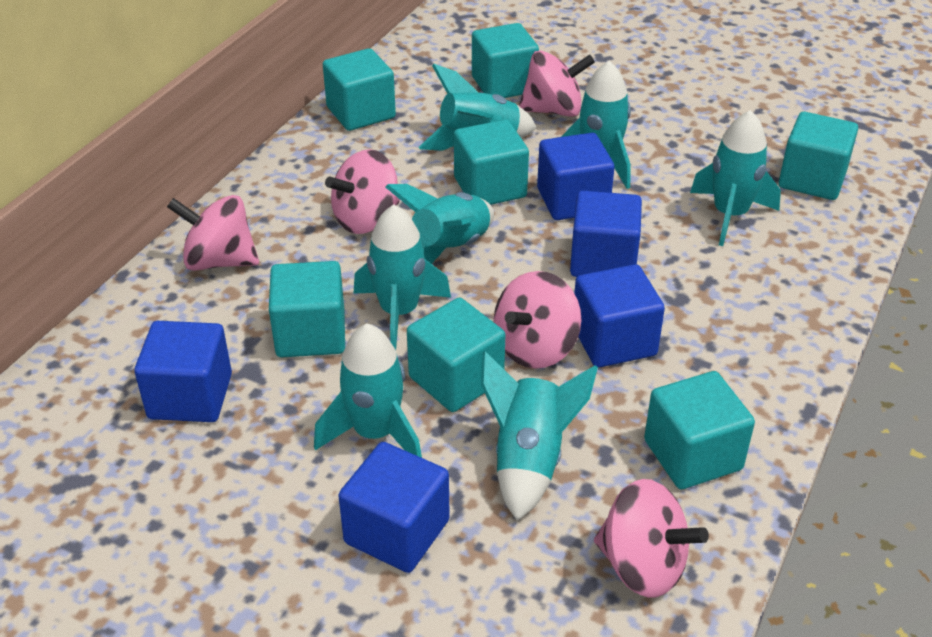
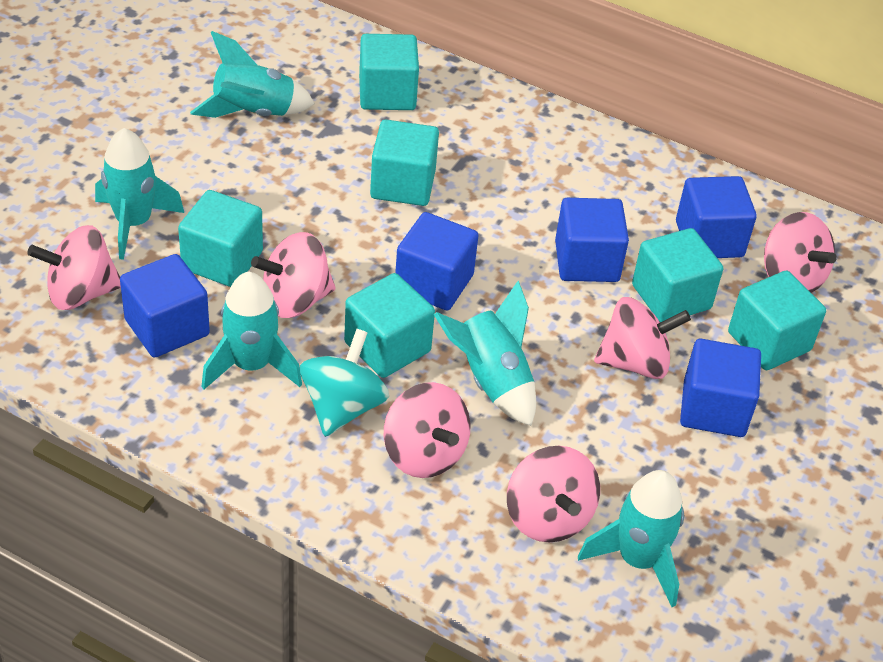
pink spinning top: 5 -> 6
turquoise cube: 7 -> 6
turquoise rocket: 7 -> 5
turquoise spinning top: 0 -> 1

